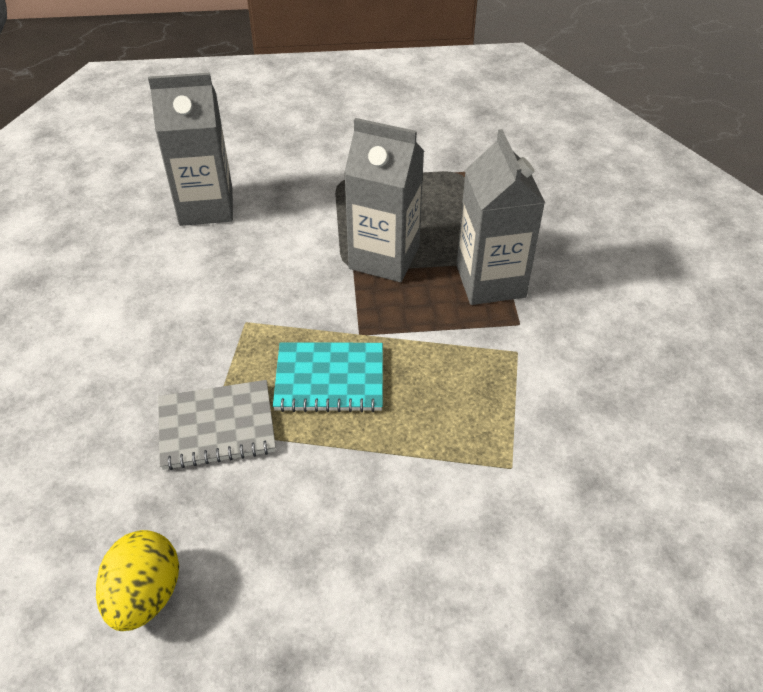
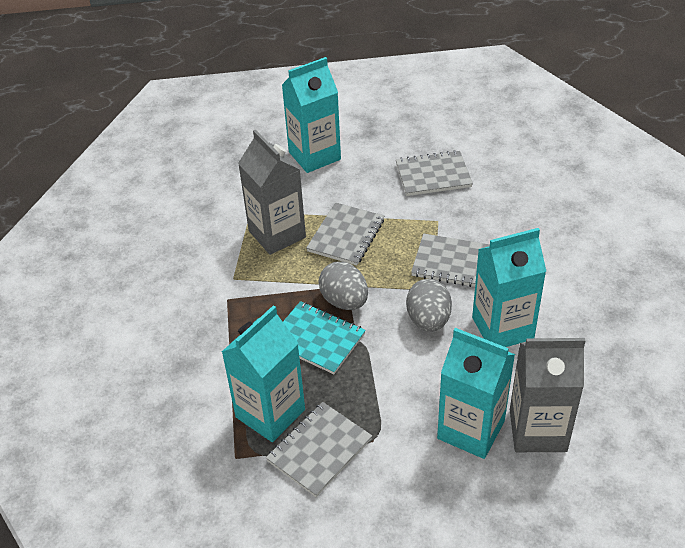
grey carton: 3 -> 2
grey egg: 0 -> 2
grey notebook: 1 -> 4
turquoise carton: 0 -> 4
yellow egg: 1 -> 0

